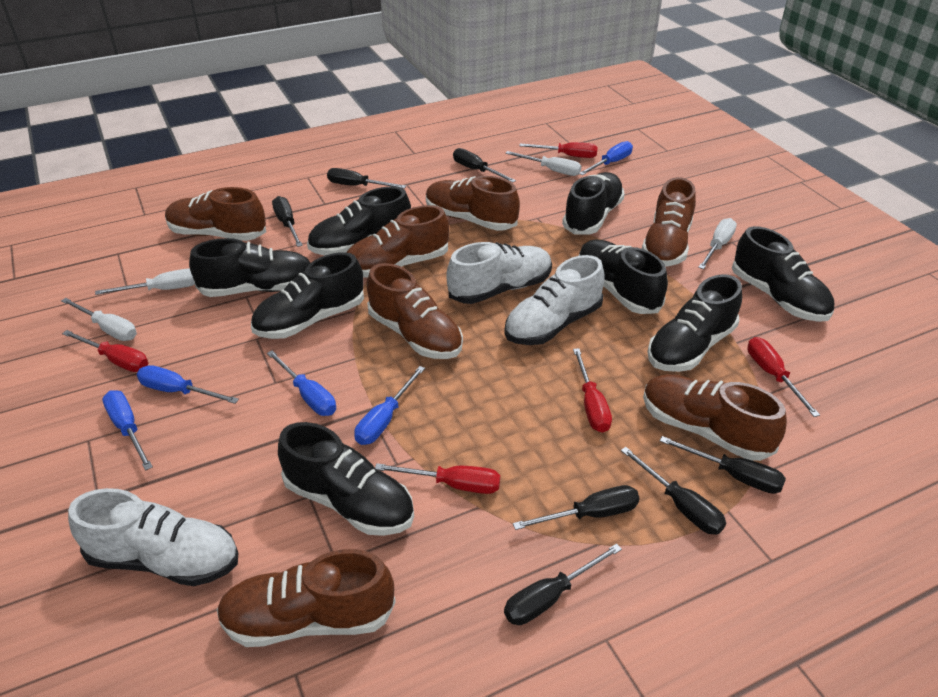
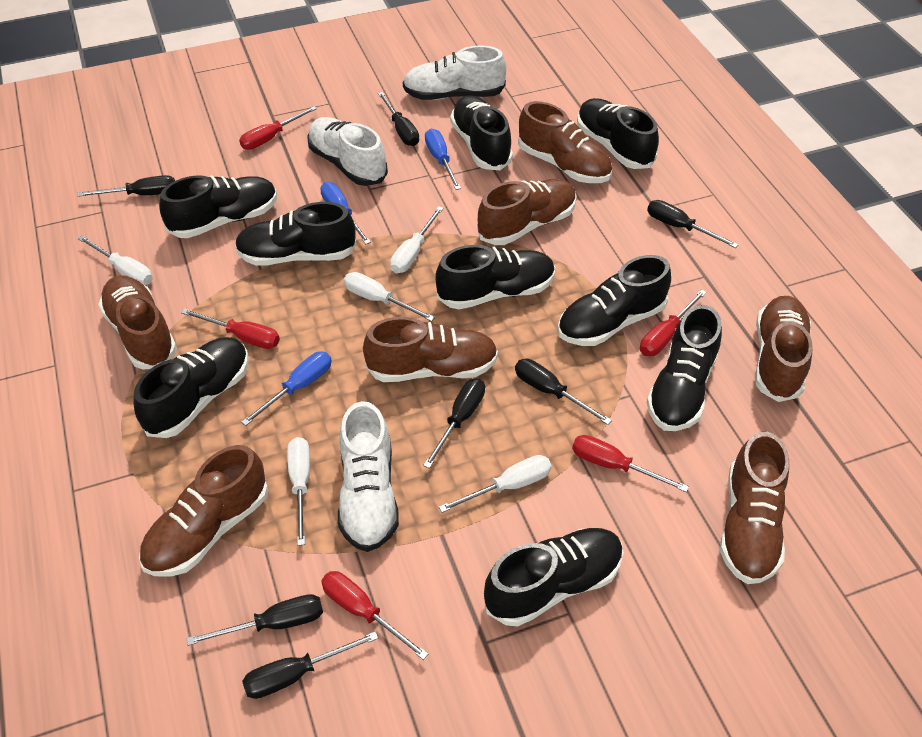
black shoe: 8 -> 9
blue screwdriver: 5 -> 3
white screwdriver: 4 -> 5

